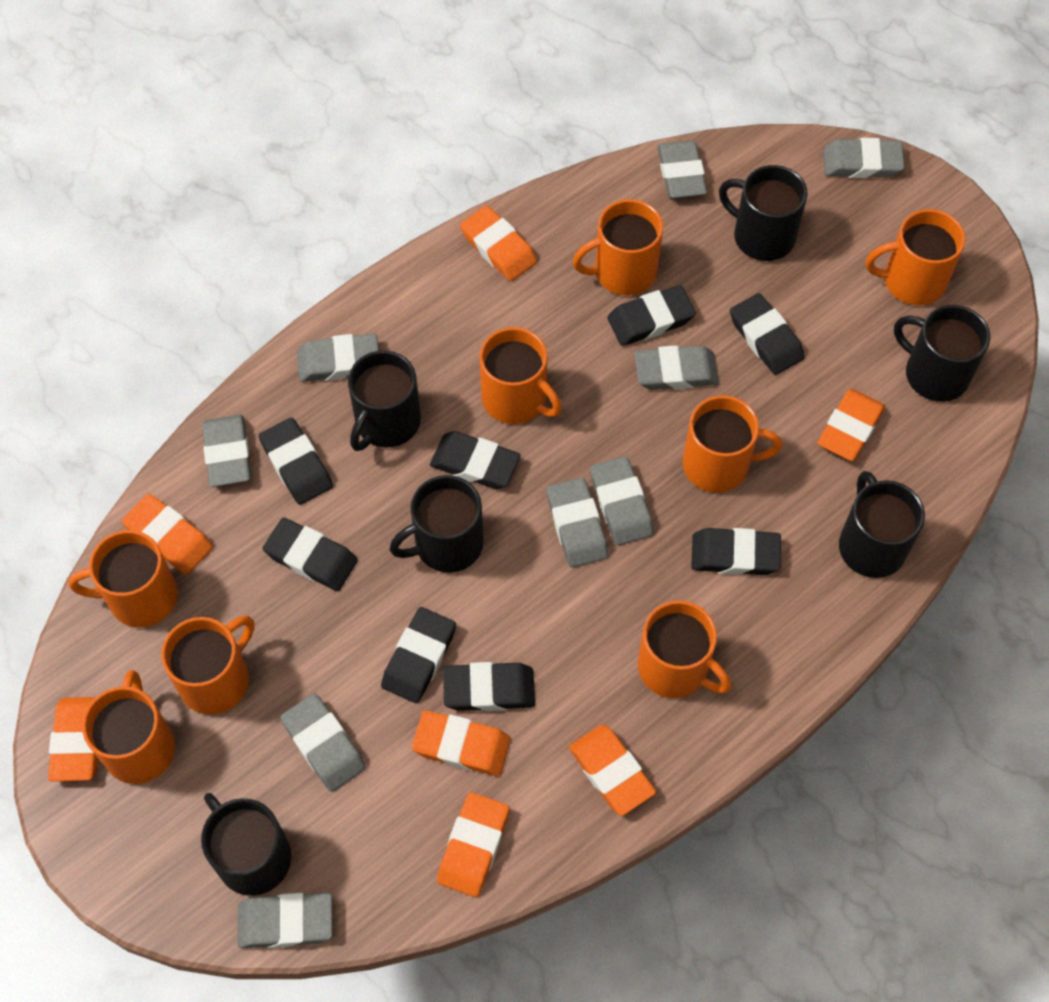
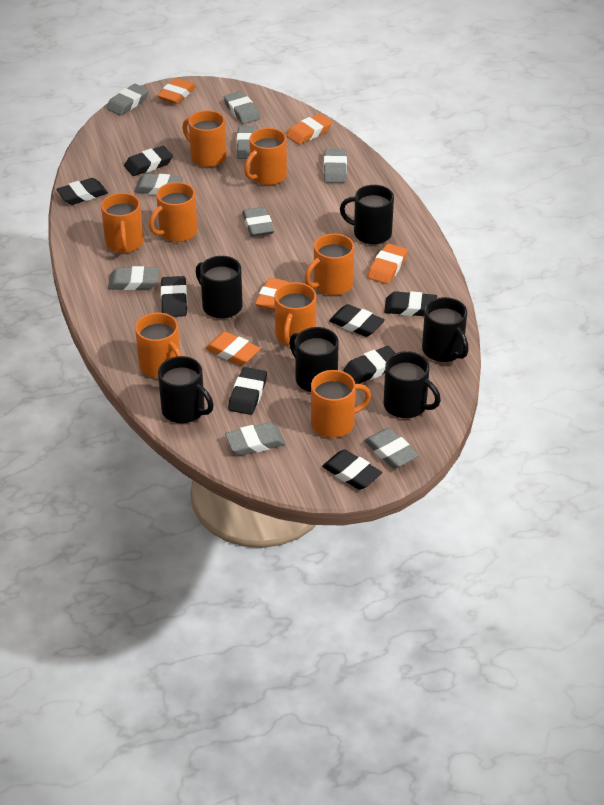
orange eraser: 7 -> 5

